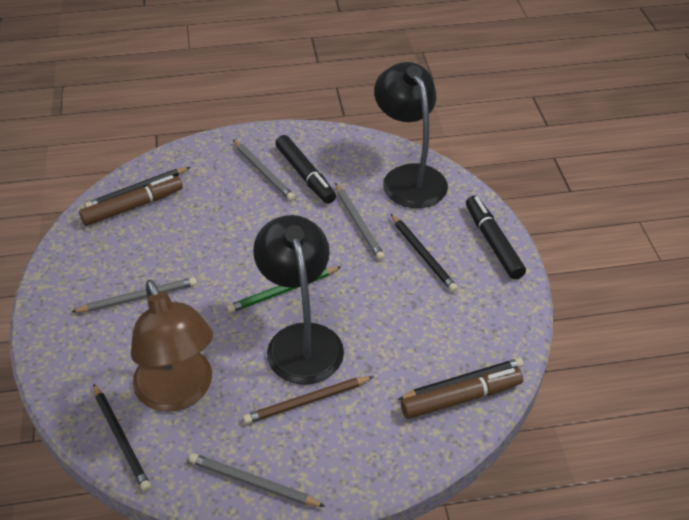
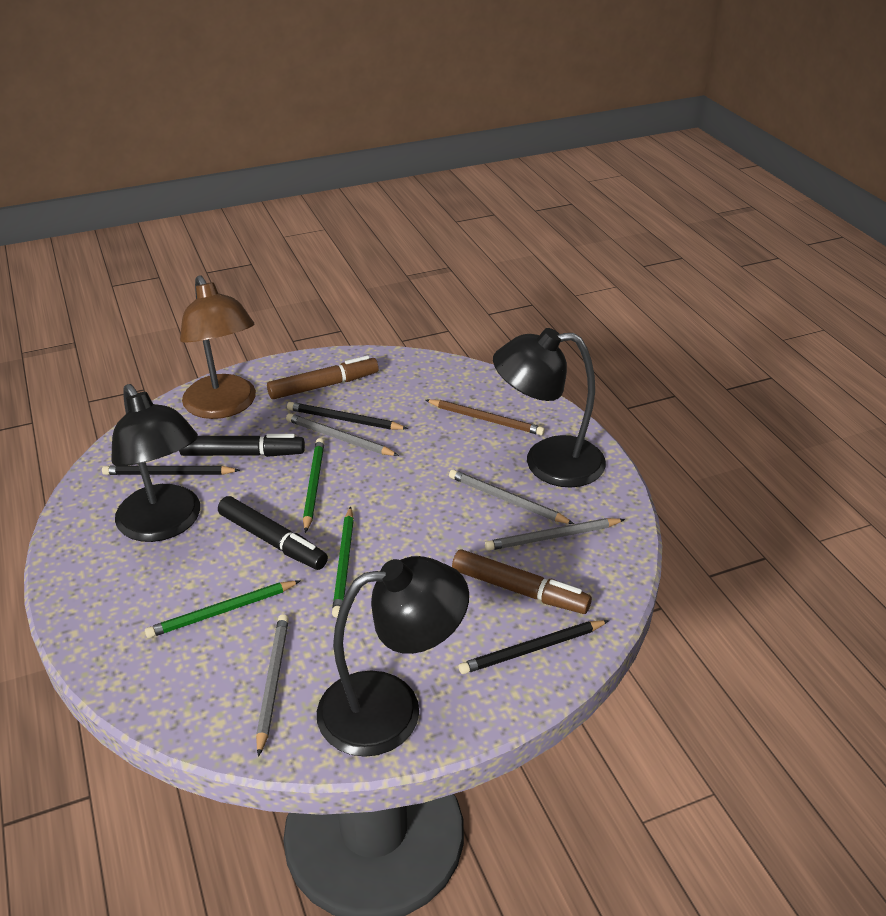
black lamp: 2 -> 3
black pencil: 4 -> 3
green pencil: 1 -> 3

